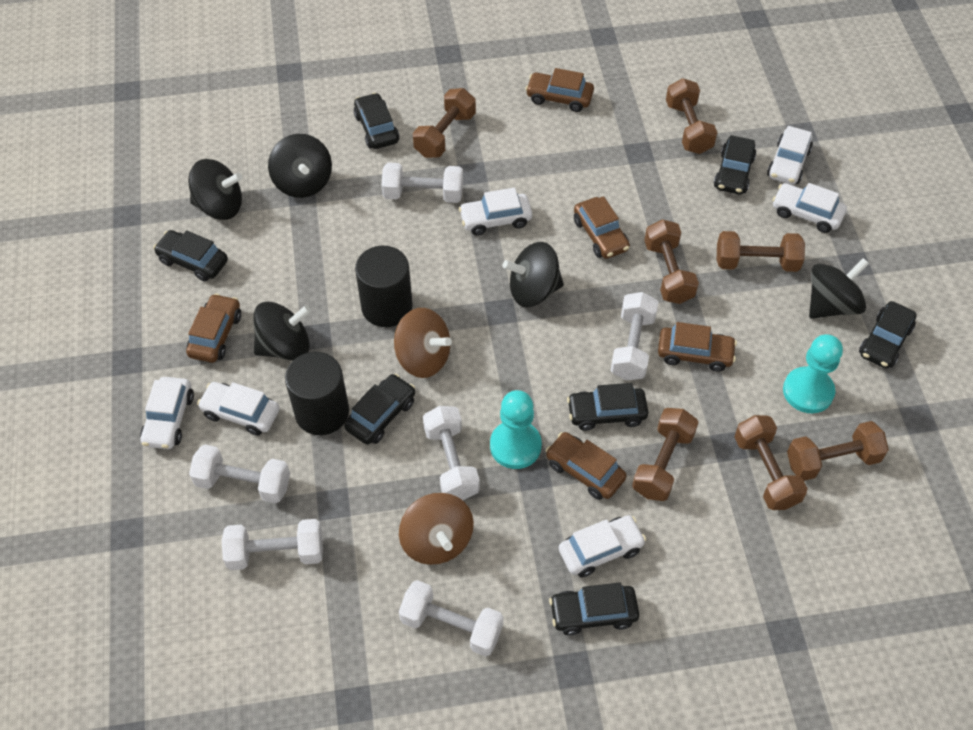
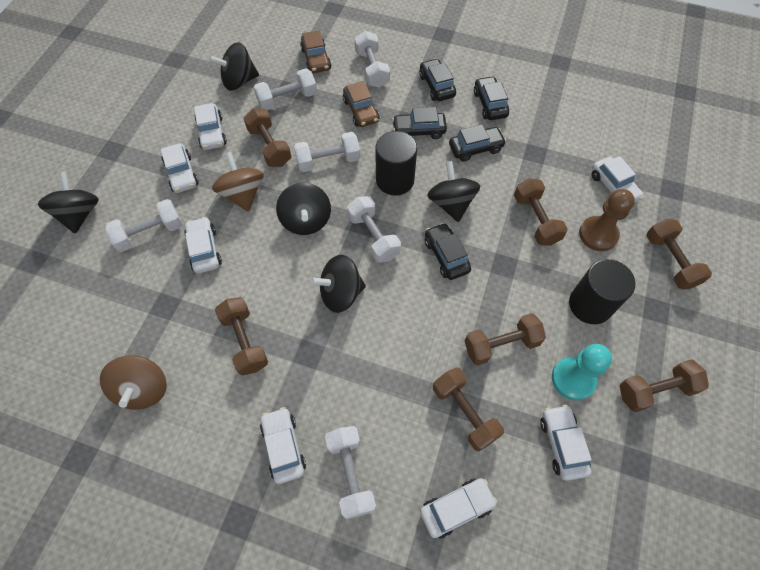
black car: 7 -> 5
brown car: 5 -> 2
brown pawn: 0 -> 1
turquoise pawn: 2 -> 1
white car: 6 -> 7

